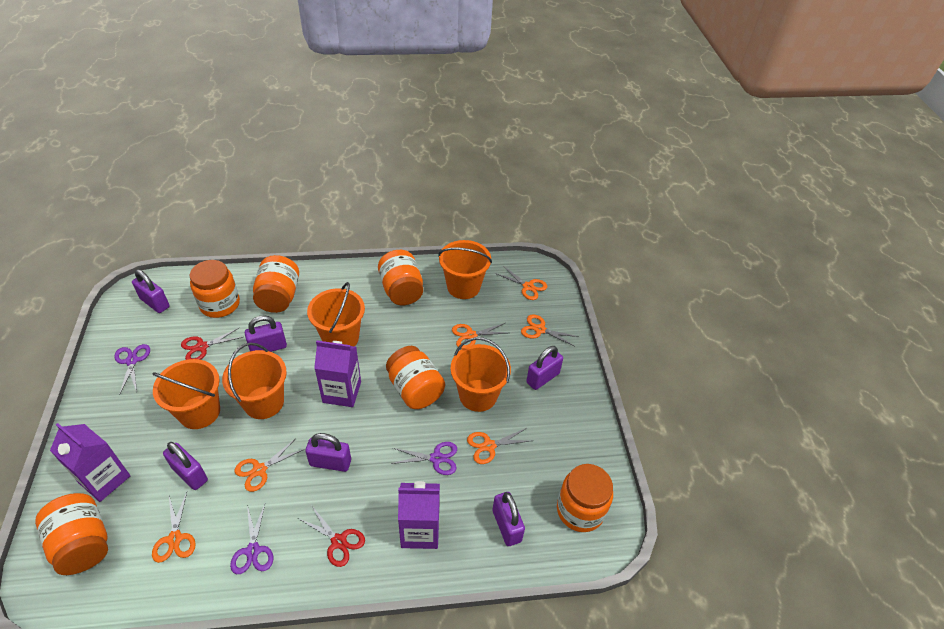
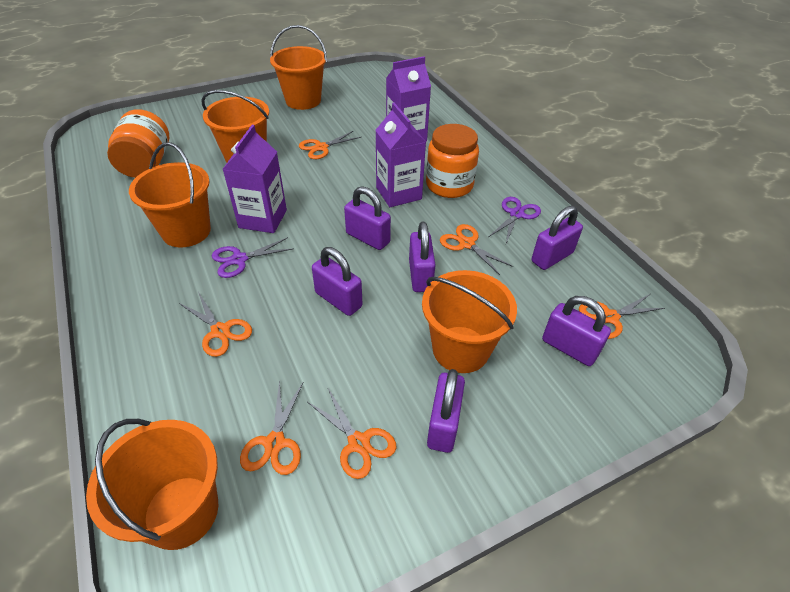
orange jar: 6 -> 2
purple scissors: 3 -> 2
red scissors: 2 -> 0

